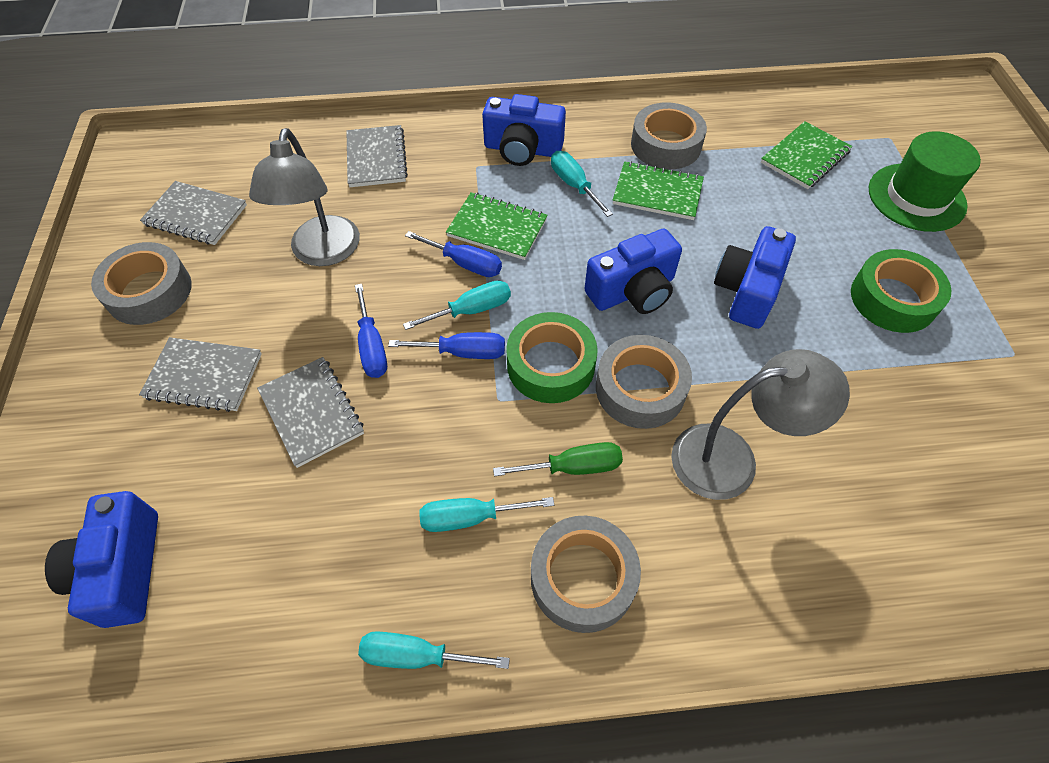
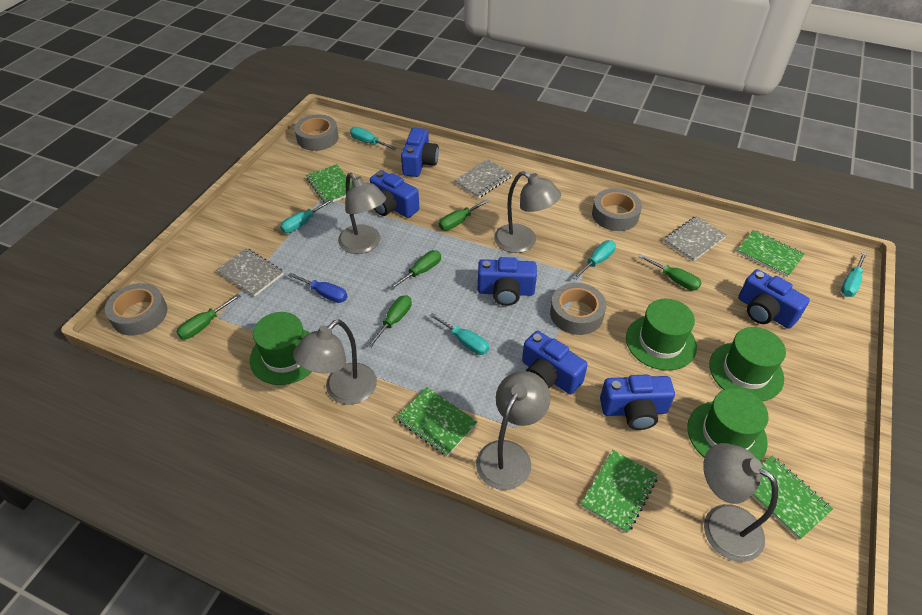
blue camera: 4 -> 6
blue screwdriver: 3 -> 1
green hat: 1 -> 4
green notebook: 3 -> 5
green screwdriver: 1 -> 5
green tape: 2 -> 0
grey lamp: 2 -> 5
grey notebook: 4 -> 3
turquoise screwdriver: 4 -> 5

